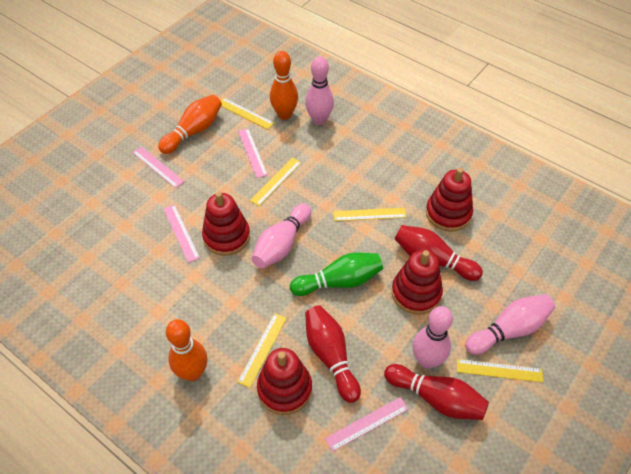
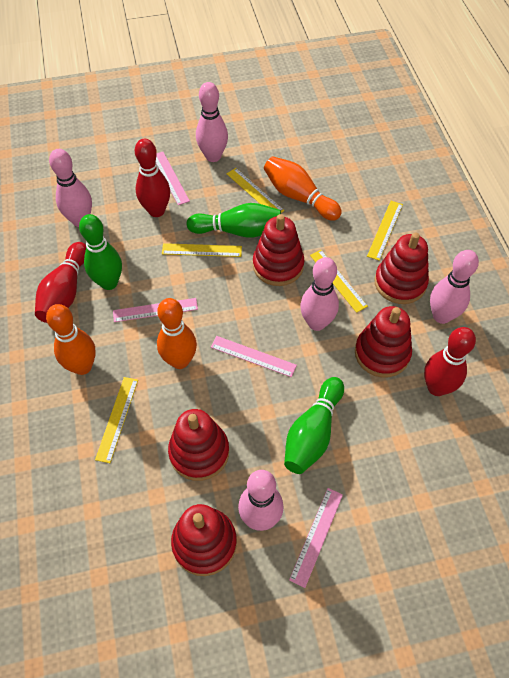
green bowling pin: 1 -> 3
pink bowling pin: 4 -> 5
red stacking toy: 4 -> 5

